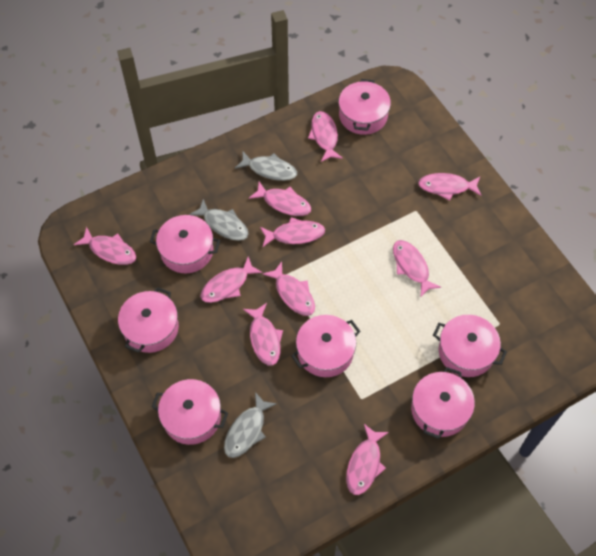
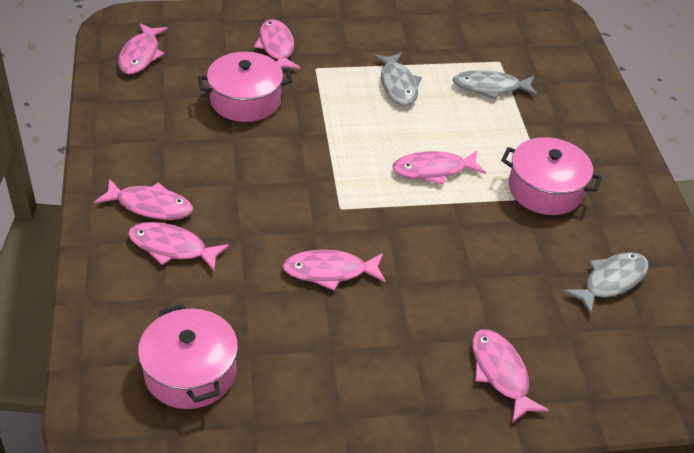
pink fish: 10 -> 7
pink pot: 7 -> 3

